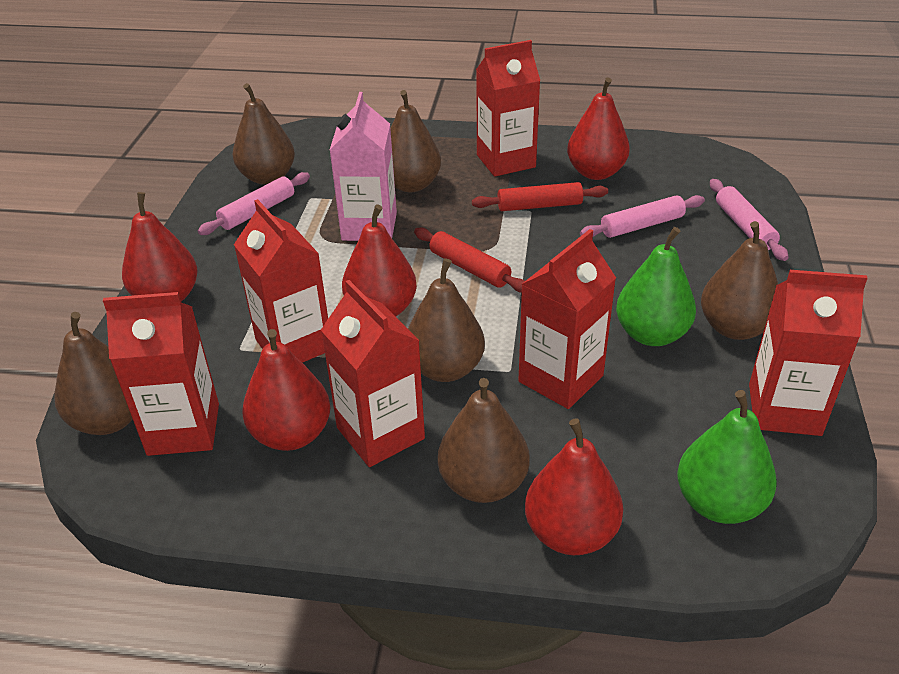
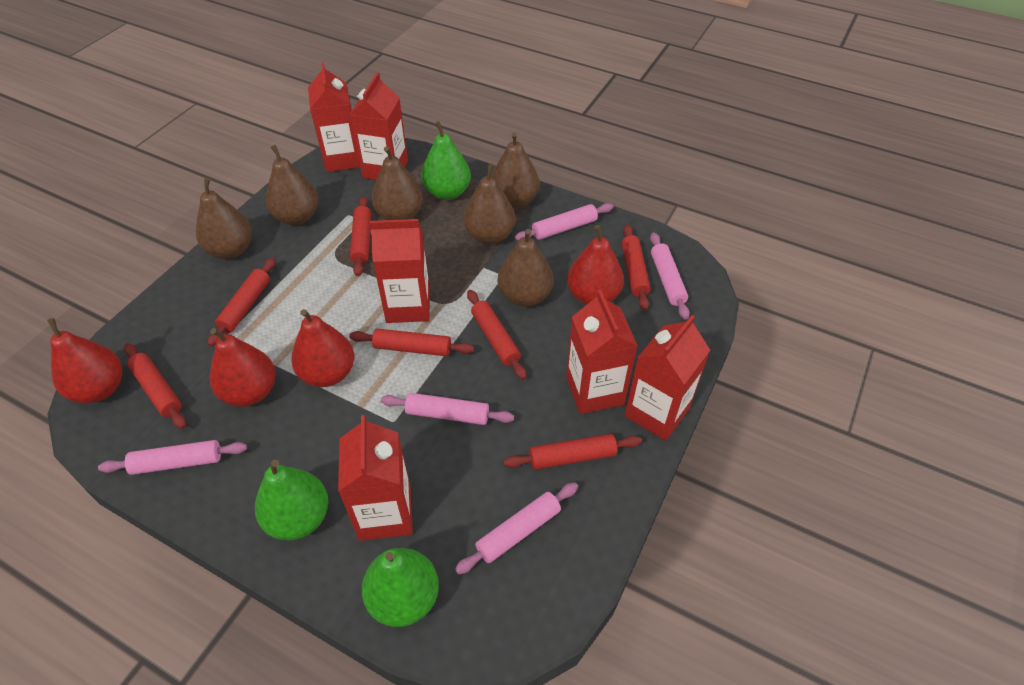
green pear: 2 -> 3
pink carton: 1 -> 0
pink rolling pin: 3 -> 5
red pear: 5 -> 4
red rolling pin: 2 -> 7

